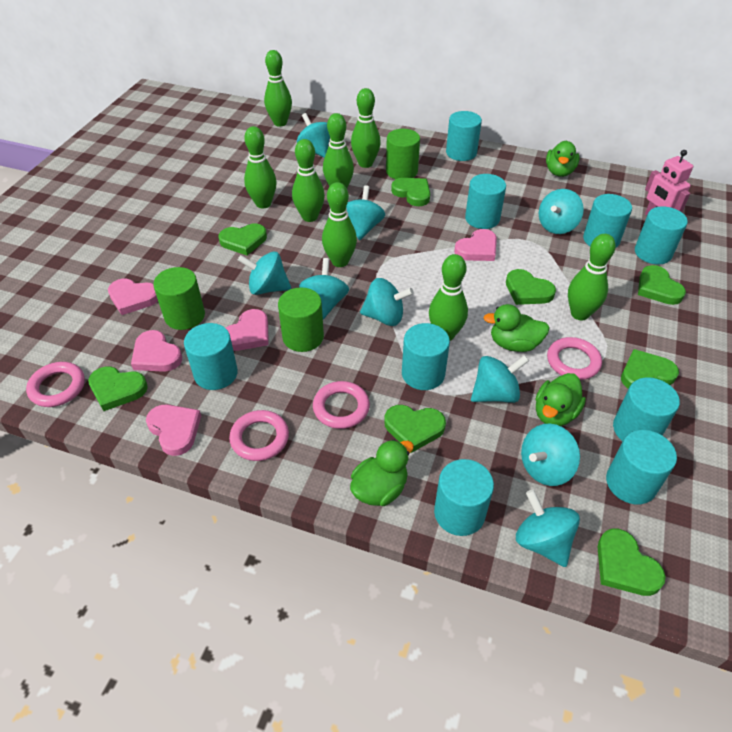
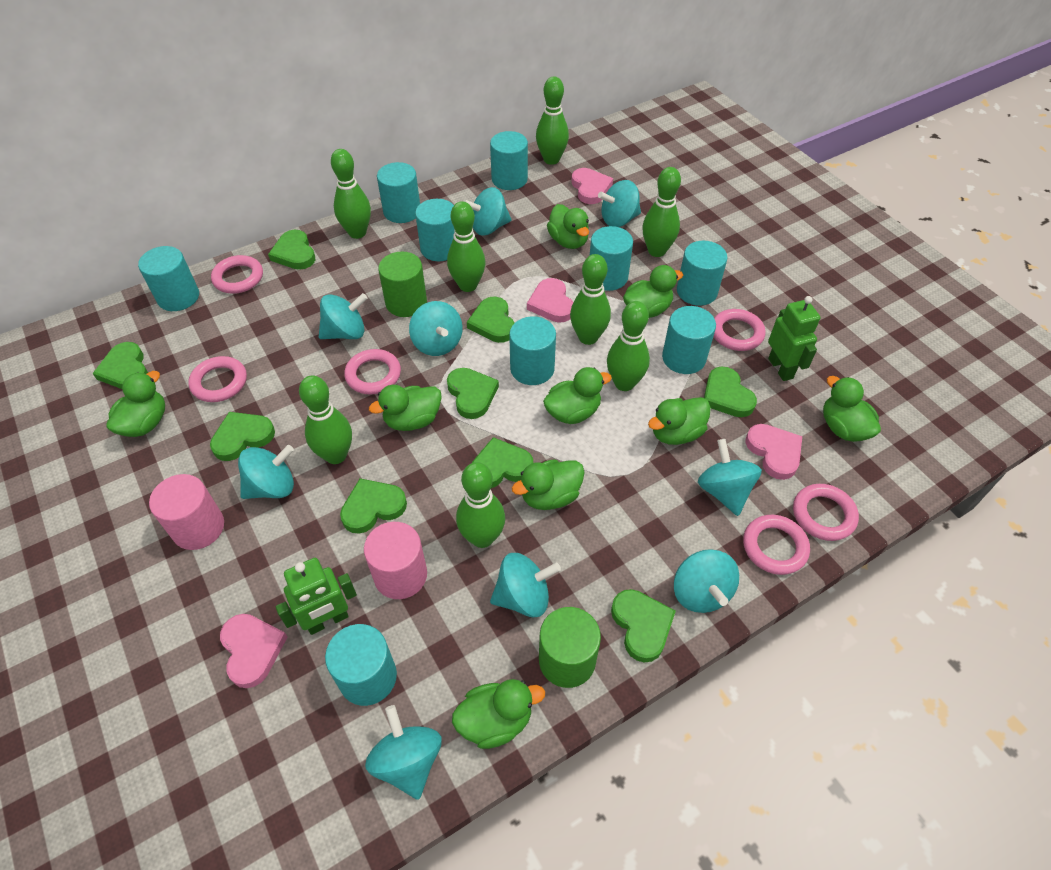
green cylinder: 3 -> 2
green duck: 4 -> 9
green heart: 8 -> 9
green robot: 0 -> 2
pink cylinder: 0 -> 2
pink heart: 5 -> 4
pink ring: 4 -> 6
pink robot: 1 -> 0

